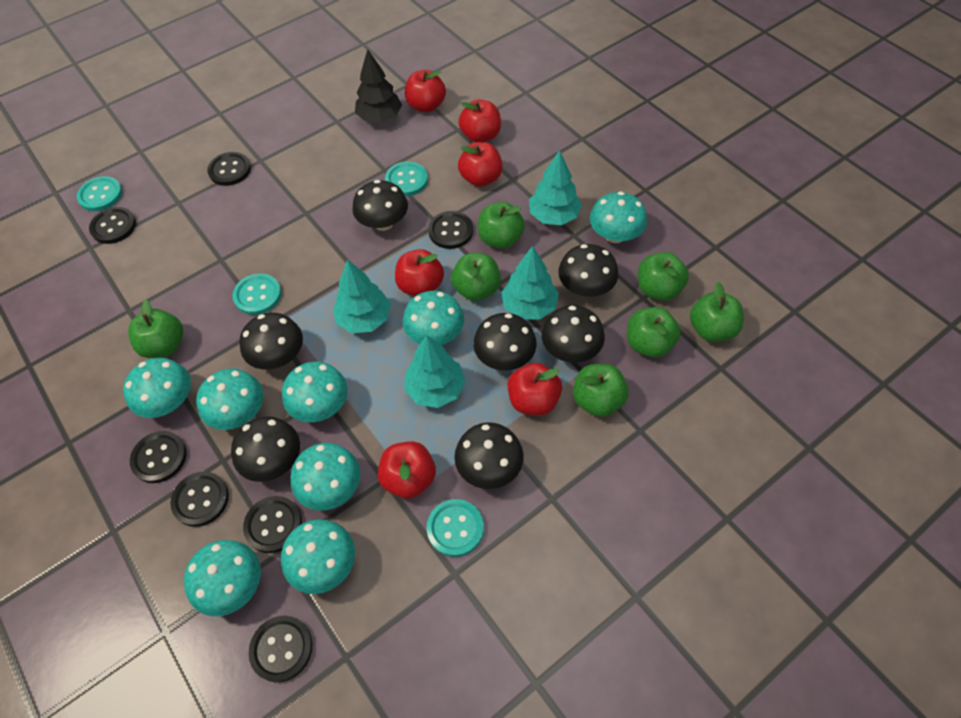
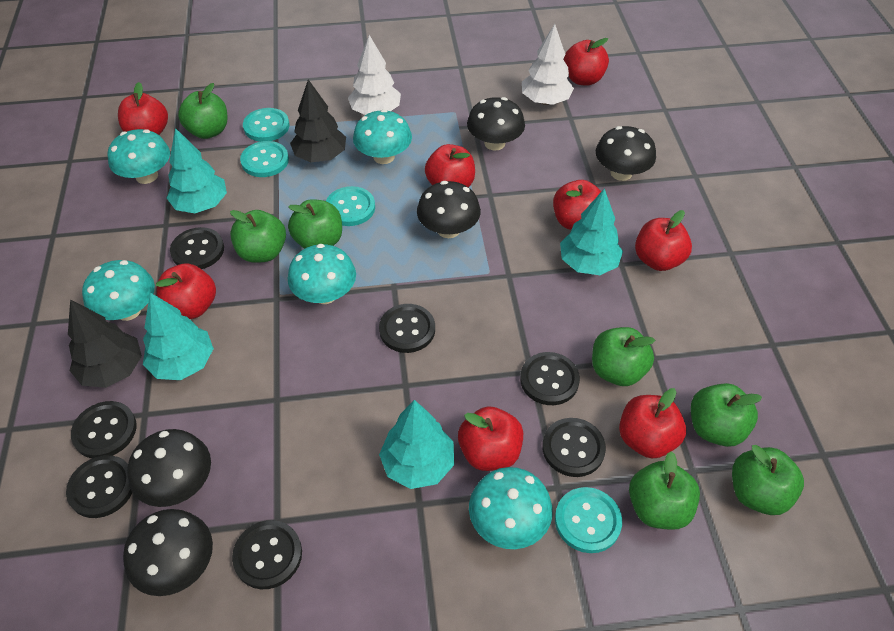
black mushroom: 7 -> 5
black tree: 1 -> 2
red apple: 6 -> 8
turquoise mushroom: 8 -> 5
white tree: 0 -> 2

